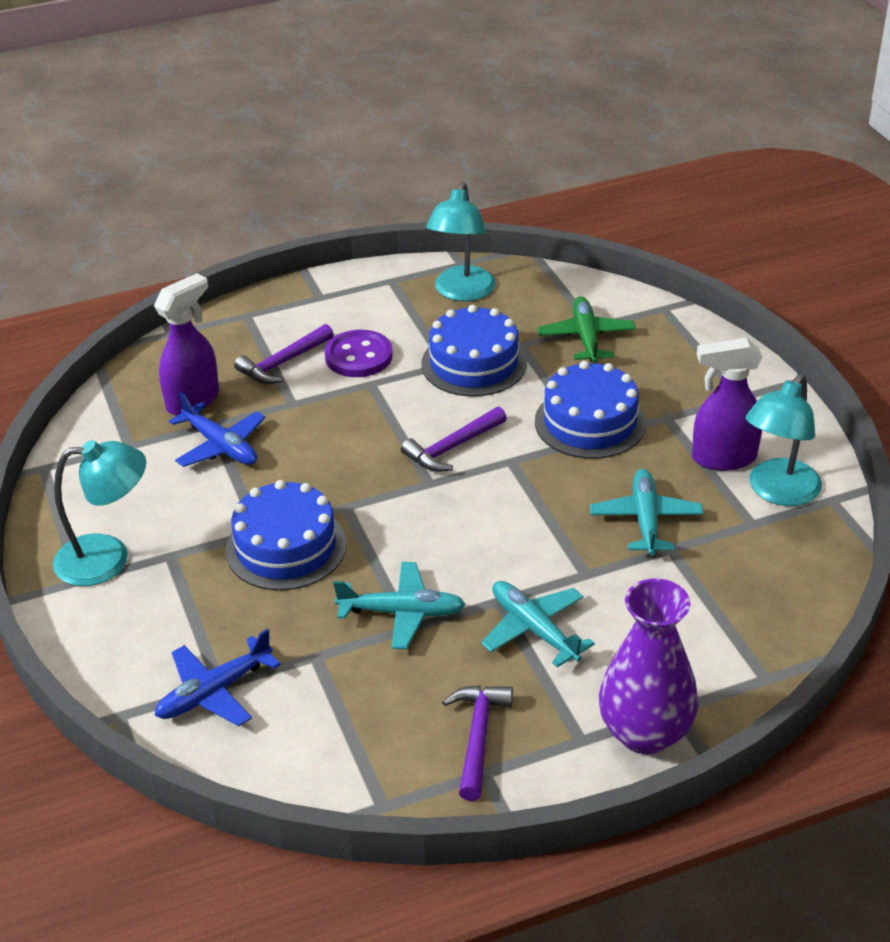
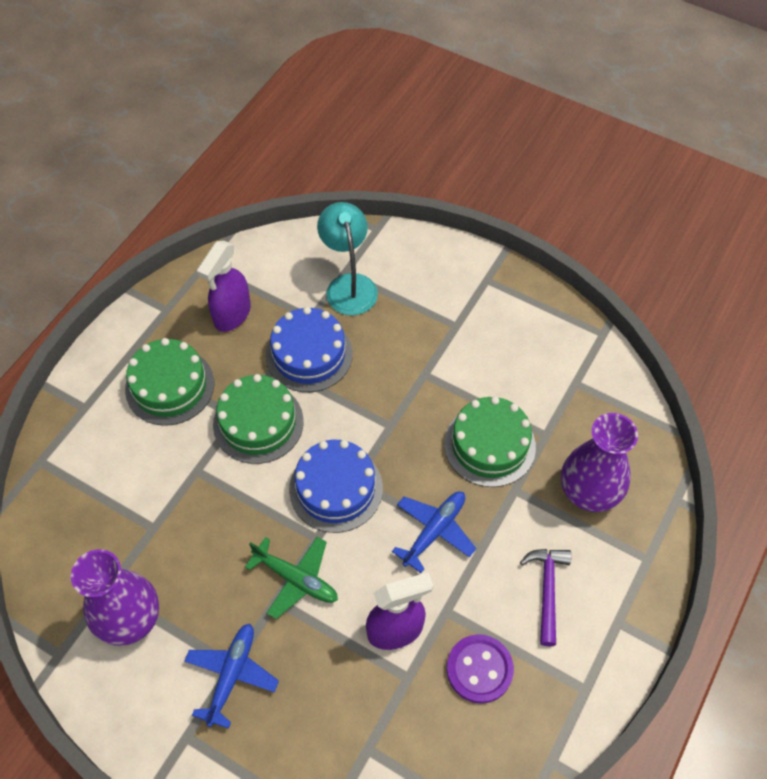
blue cake: 3 -> 2
green cake: 0 -> 3
purple hammer: 3 -> 1
purple vase: 1 -> 2
turquoise lamp: 3 -> 1
turquoise plane: 3 -> 0

